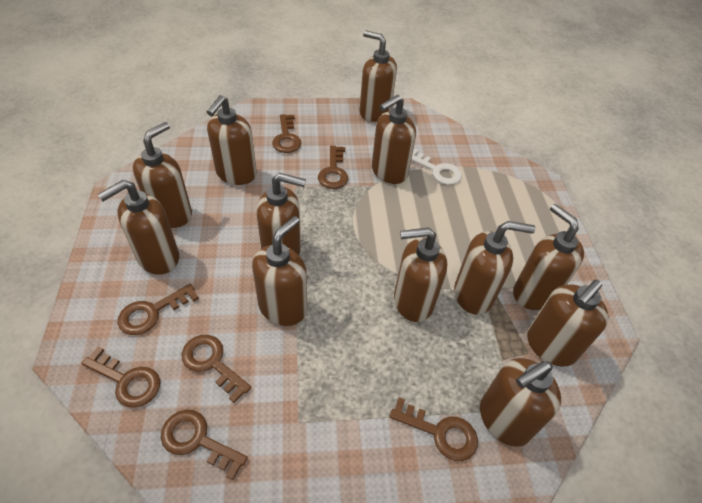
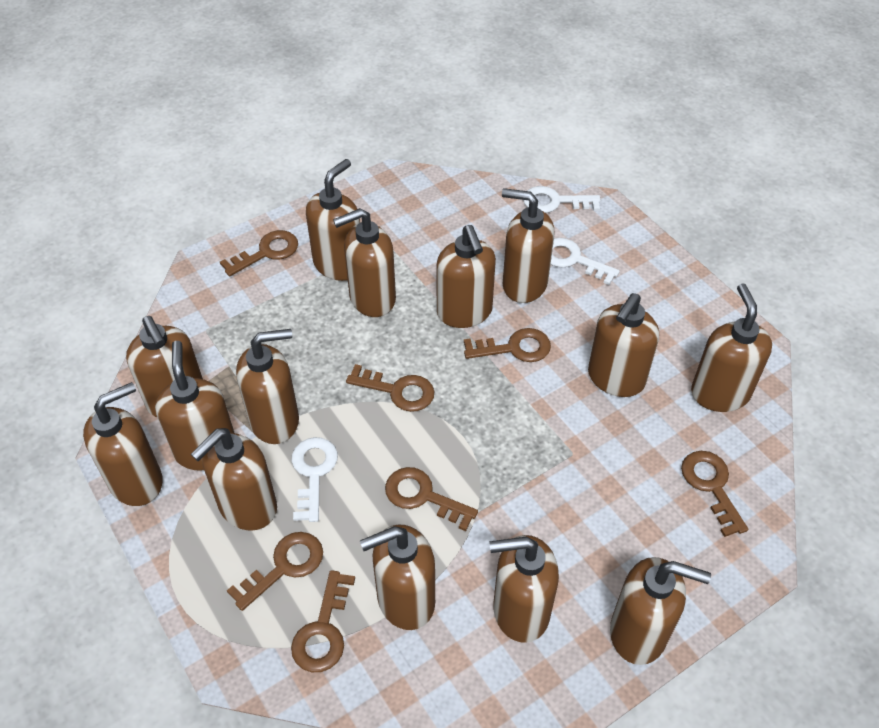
brown soap dispenser: 12 -> 14
white key: 1 -> 3

